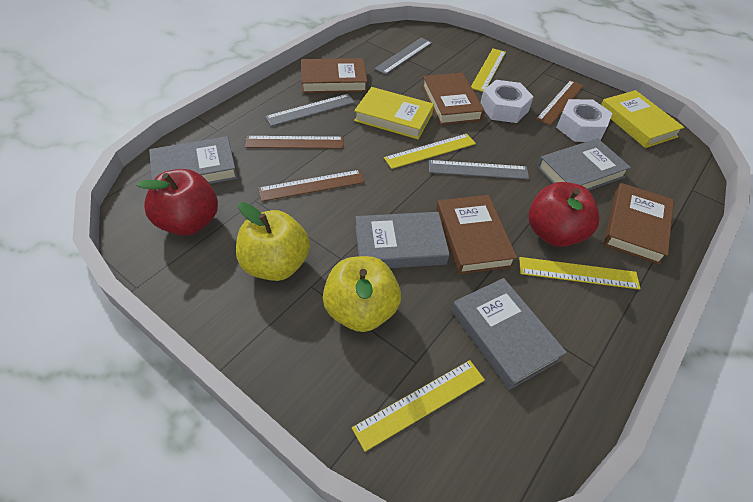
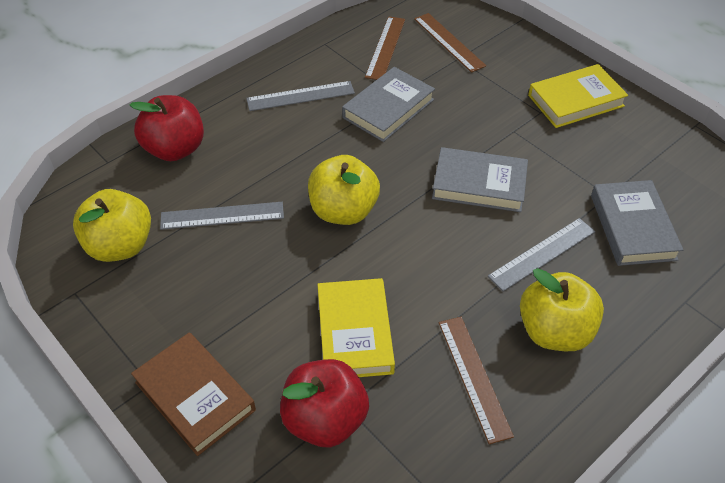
brown book: 4 -> 1
grey book: 4 -> 3
white nut: 2 -> 0
yellow apple: 2 -> 3
yellow ruler: 4 -> 0

